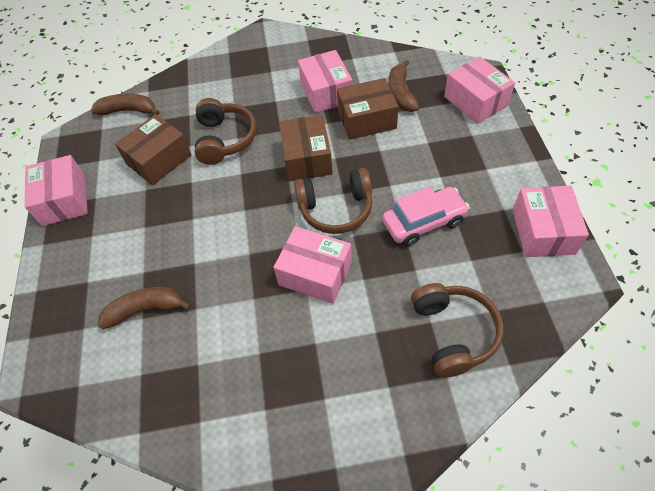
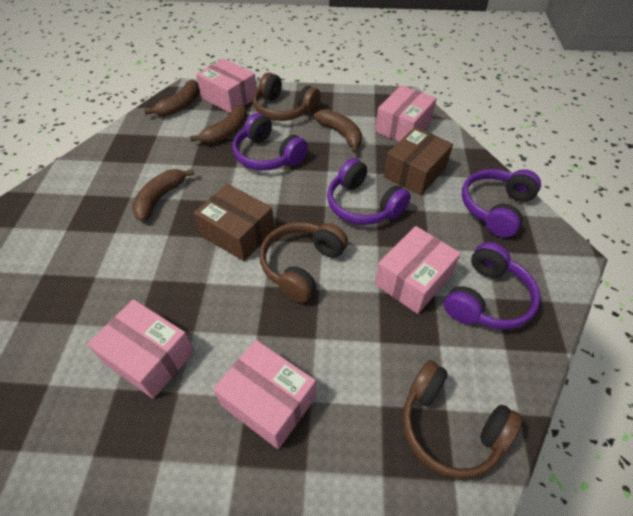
brown banana: 3 -> 4
brown box: 3 -> 2
pink car: 1 -> 0
purple headphones: 0 -> 4

